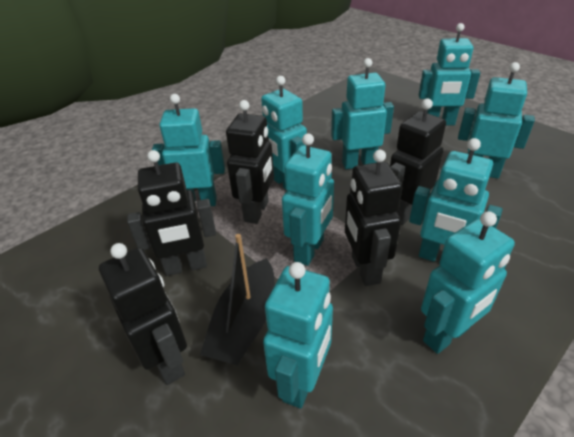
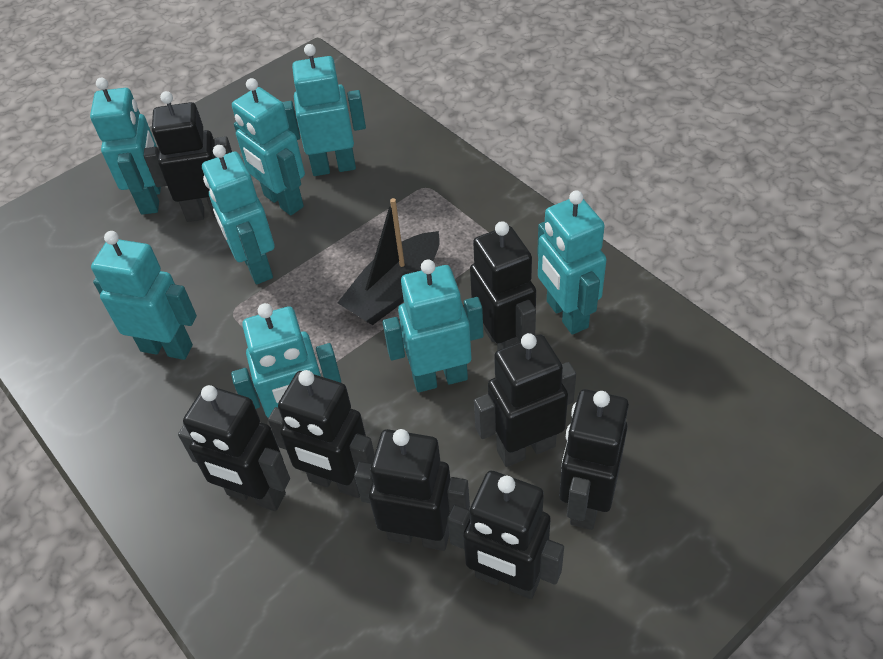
black robot: 5 -> 8
turquoise robot: 9 -> 8

